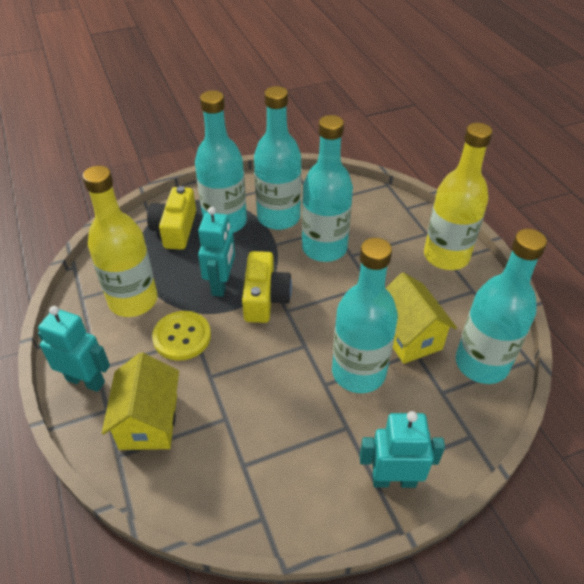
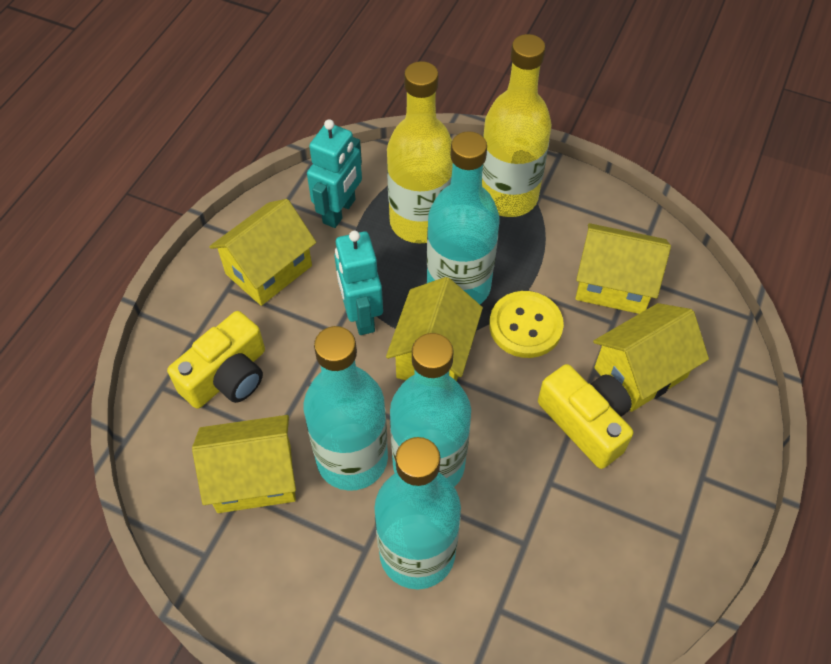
turquoise bottle: 5 -> 4
turquoise robot: 3 -> 2
yellow house: 2 -> 5

